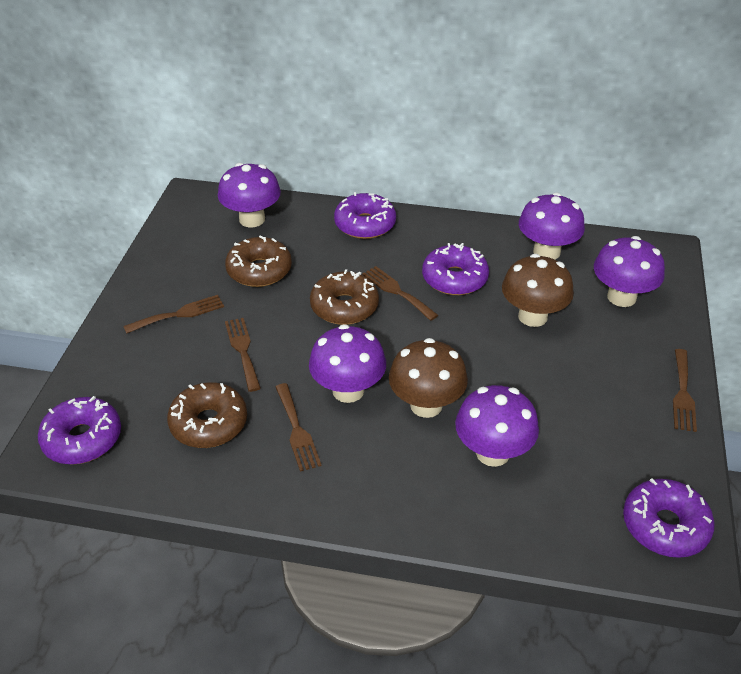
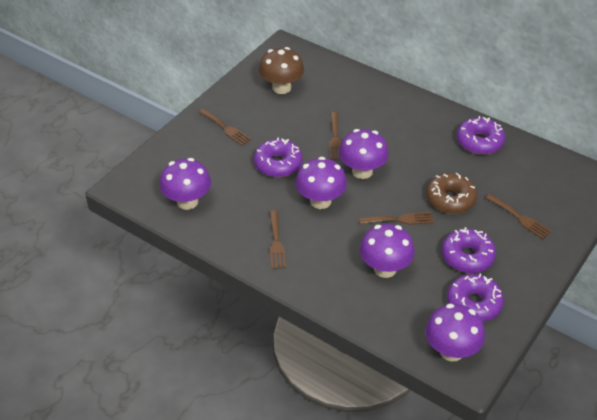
brown donut: 3 -> 1
brown mushroom: 2 -> 1

